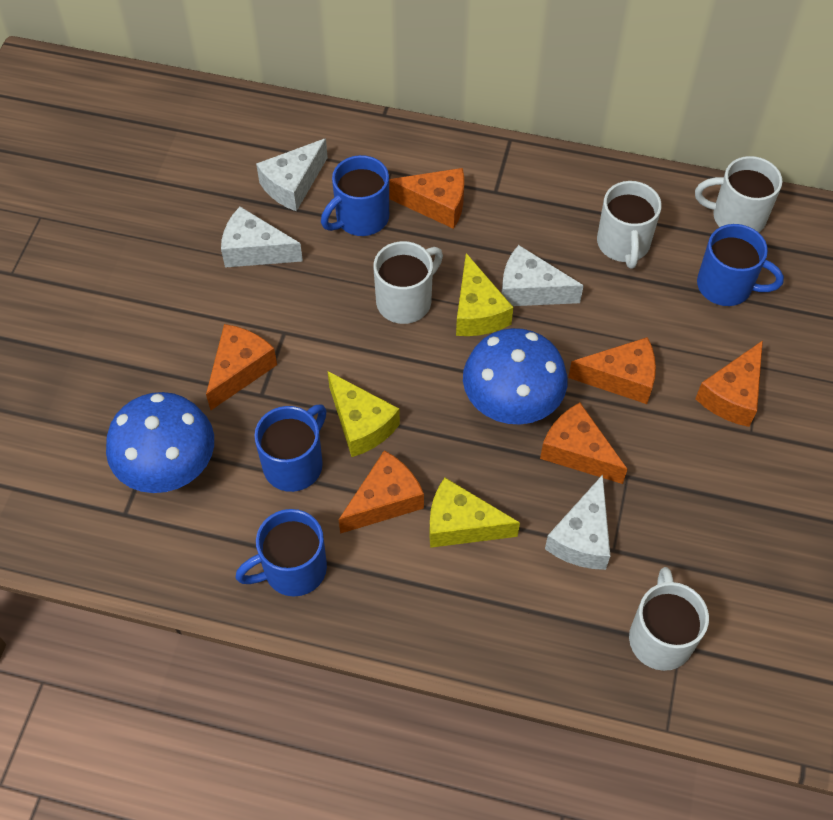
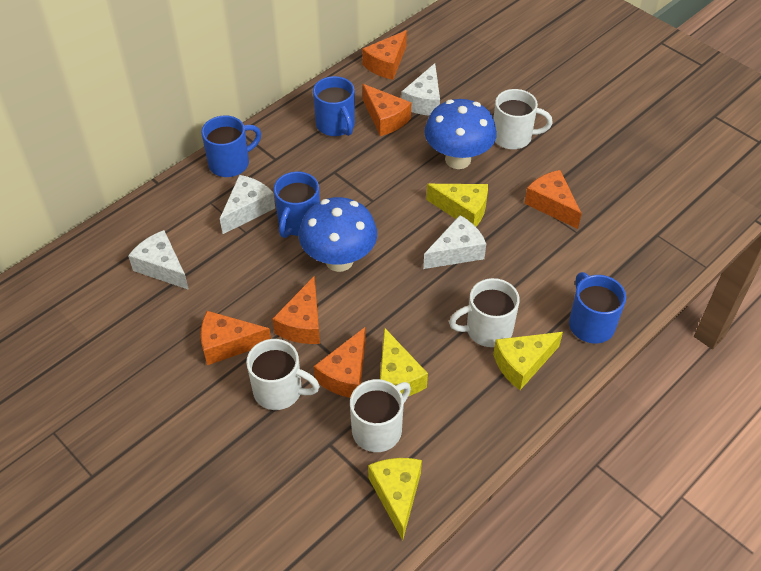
yellow cheese: 3 -> 4

